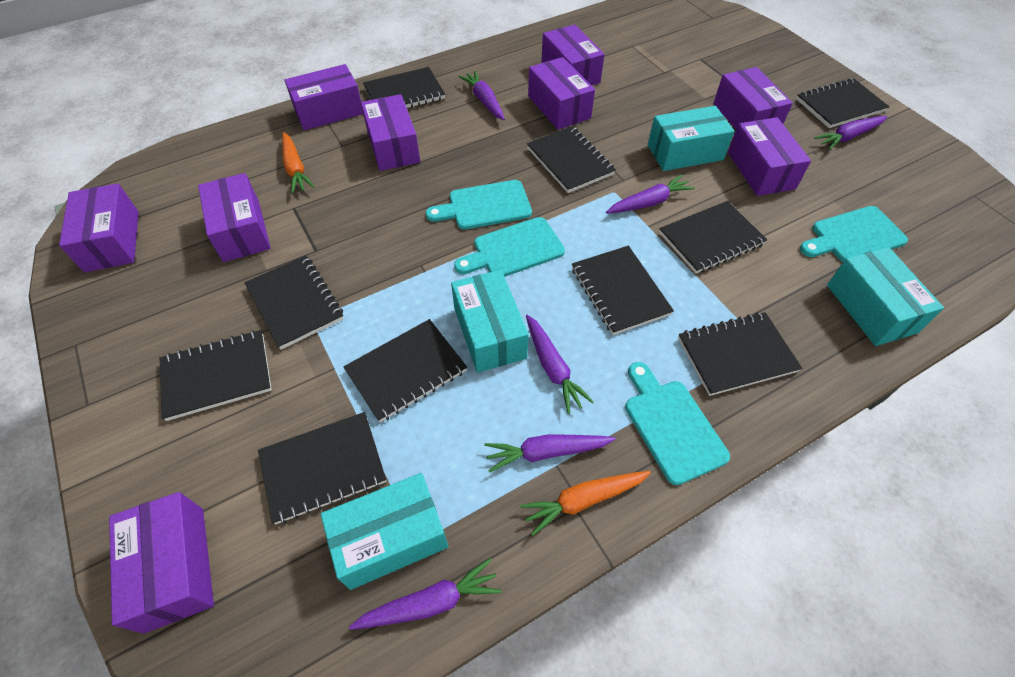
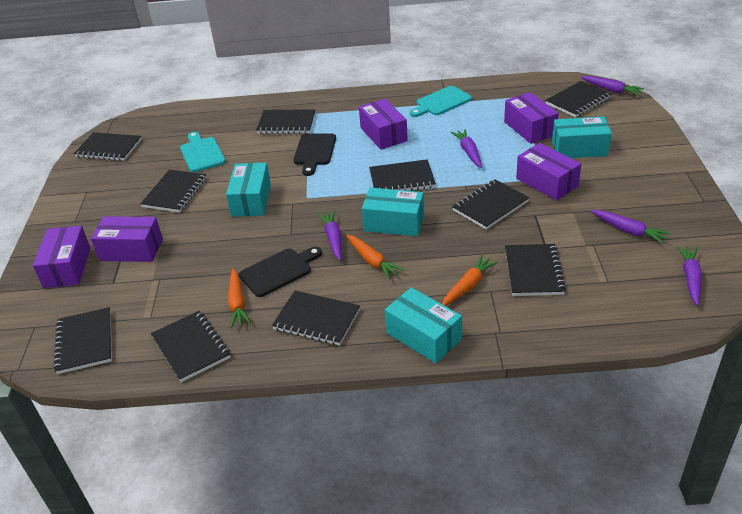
black cutting board: 0 -> 2
orange carrot: 2 -> 3
purple box: 9 -> 5
purple carrot: 6 -> 5
turquoise cutting board: 4 -> 2

